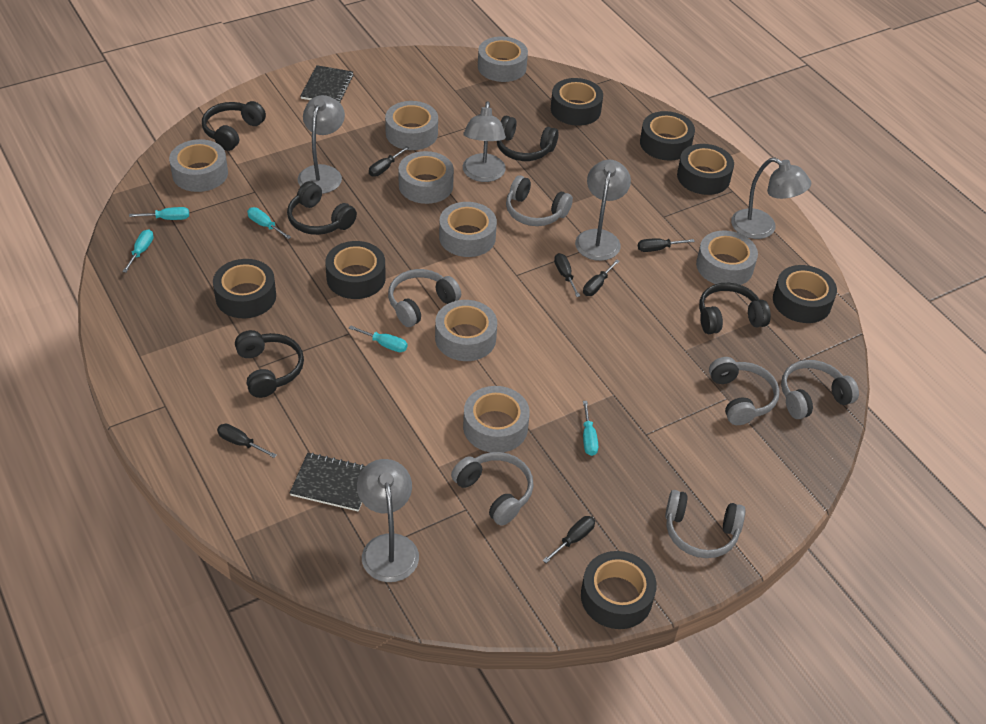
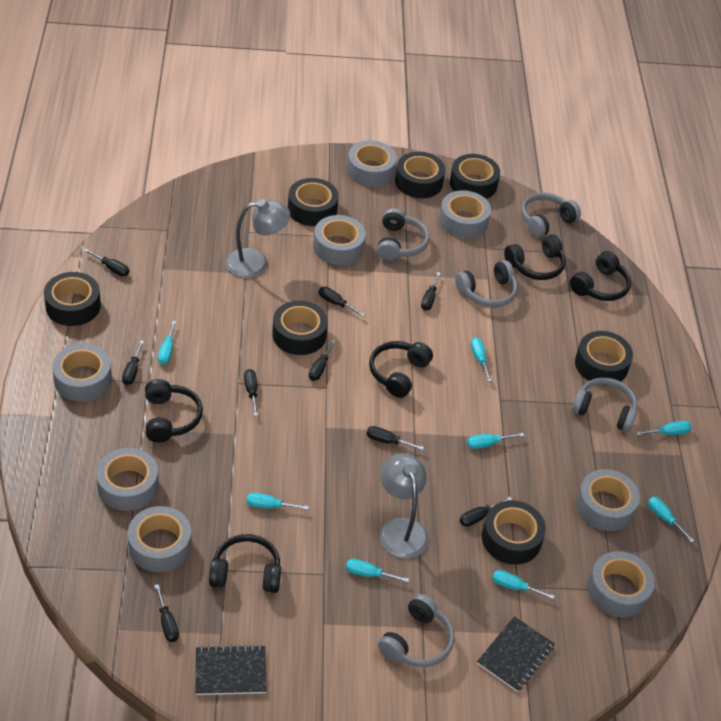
black screwdriver: 6 -> 9
grey headphones: 6 -> 5
grey lamp: 5 -> 2
turquoise screwdriver: 5 -> 8

